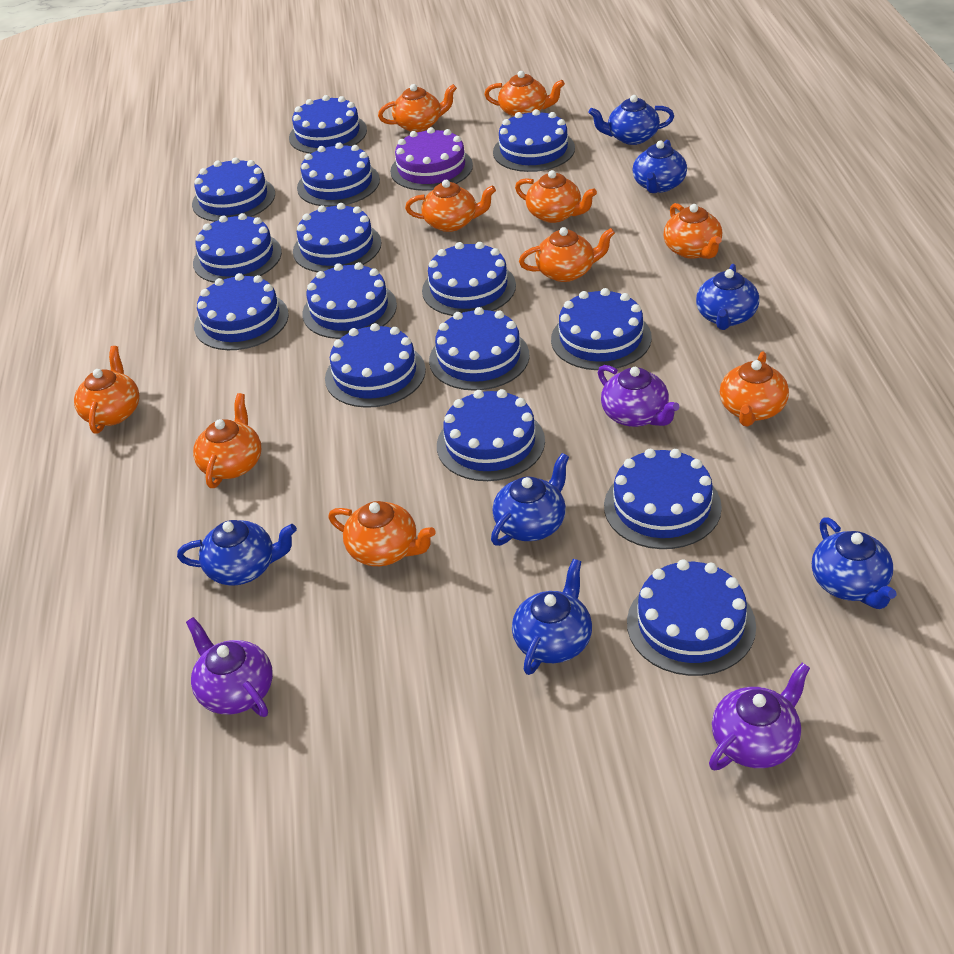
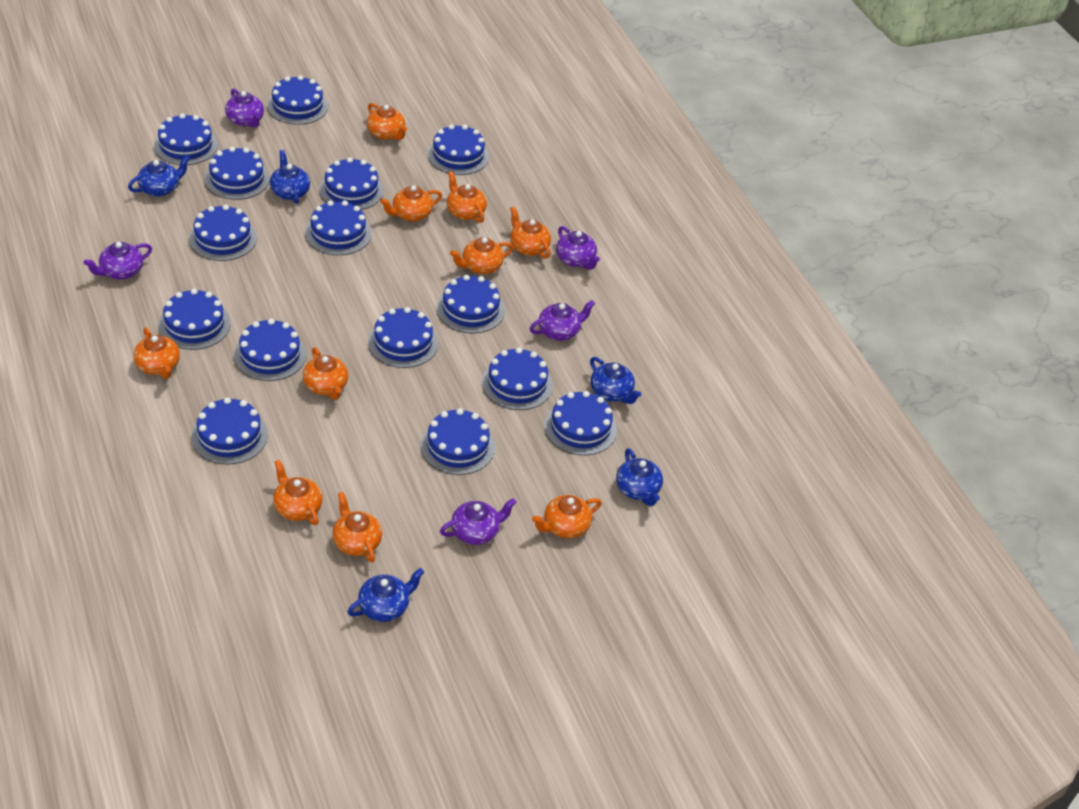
blue teapot: 7 -> 5
purple cake: 1 -> 0
purple teapot: 3 -> 5

